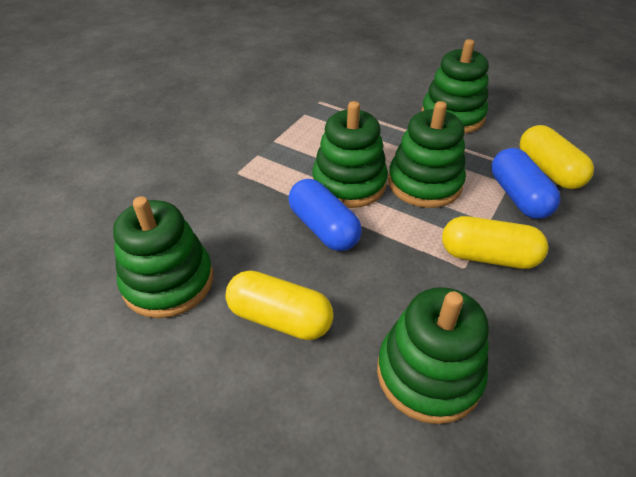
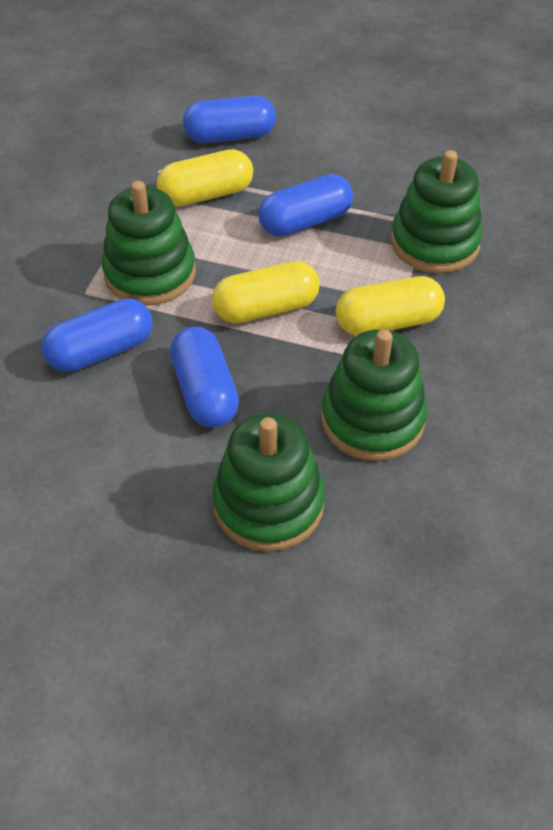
blue capsule: 2 -> 4
green stacking toy: 5 -> 4

